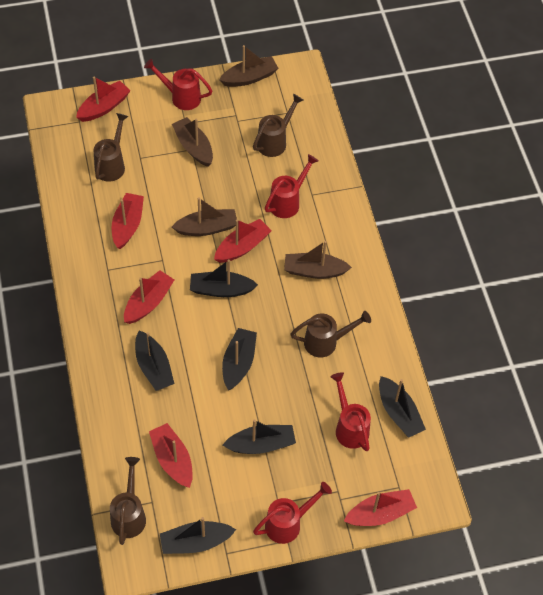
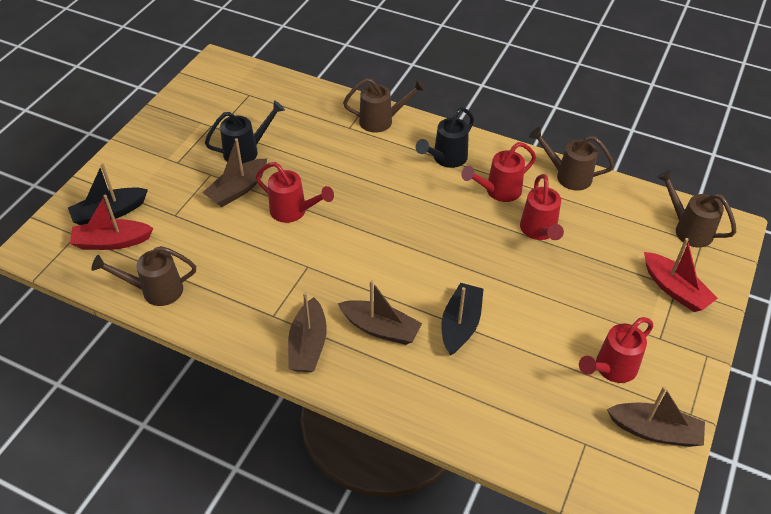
black boat: 6 -> 2
black watering can: 0 -> 2
red boat: 6 -> 2

